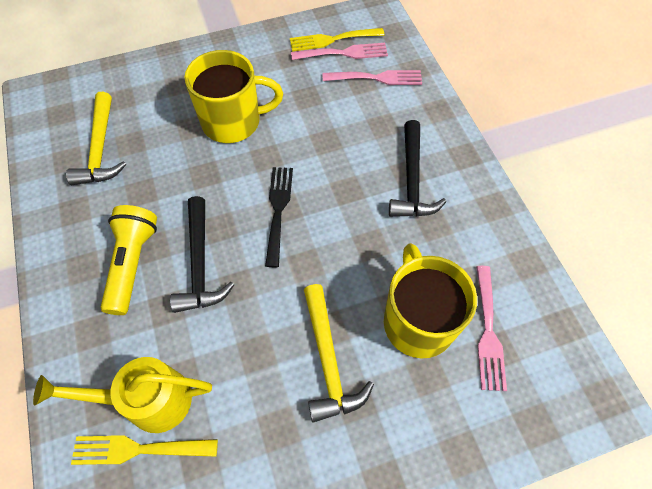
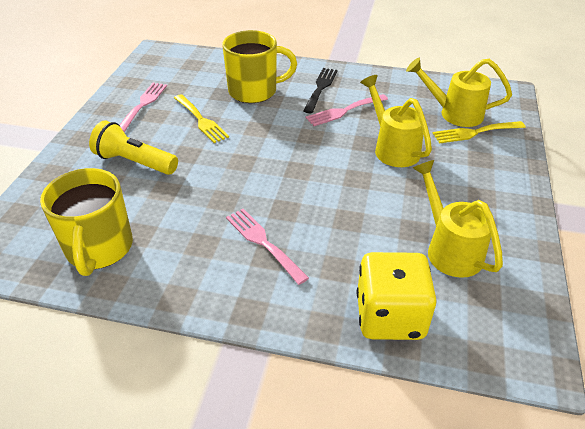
black hammer: 2 -> 0
yellow dice: 0 -> 1
yellow hammer: 2 -> 0
yellow watering can: 1 -> 3

